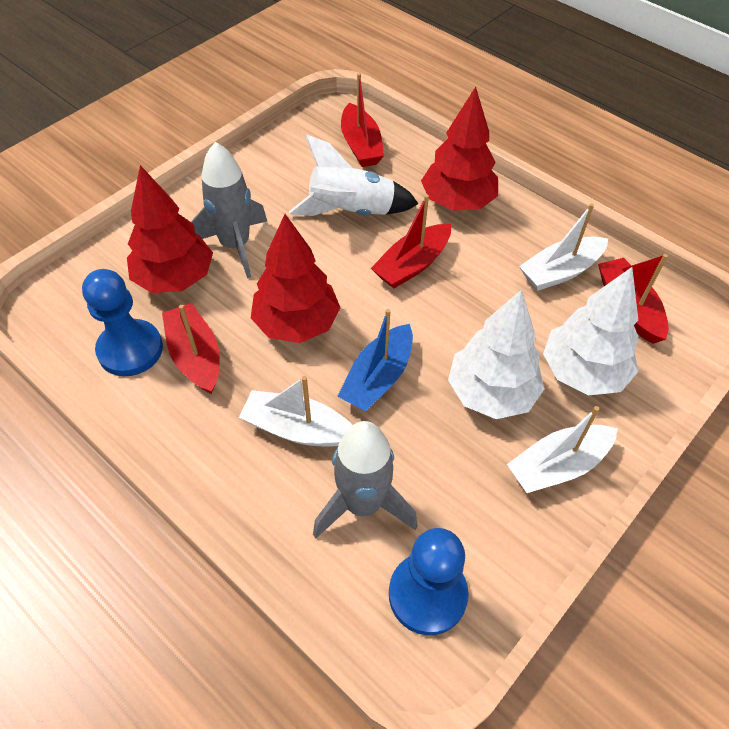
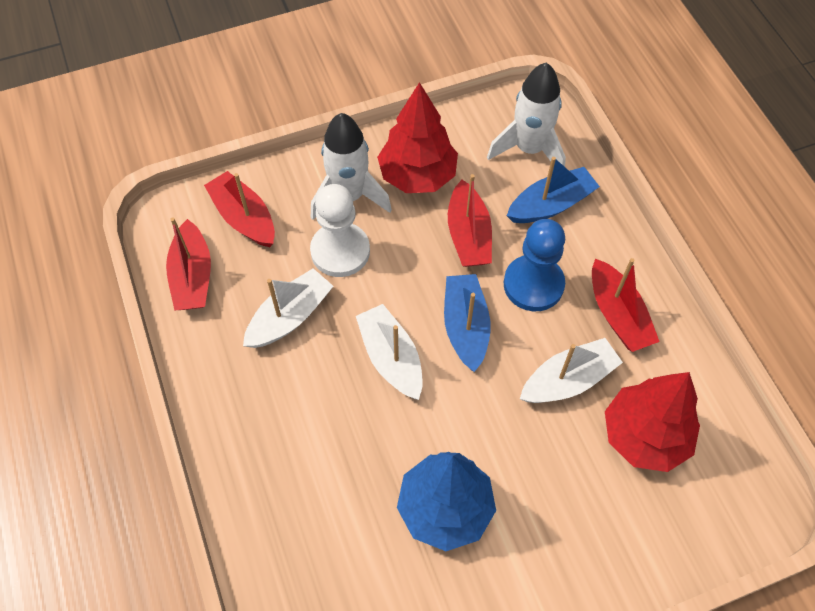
blue boat: 1 -> 2
blue pawn: 2 -> 1
blue tree: 0 -> 1
grey rocket: 2 -> 0
red tree: 3 -> 2
white pawn: 0 -> 1
white rocket: 1 -> 2
white tree: 2 -> 0

